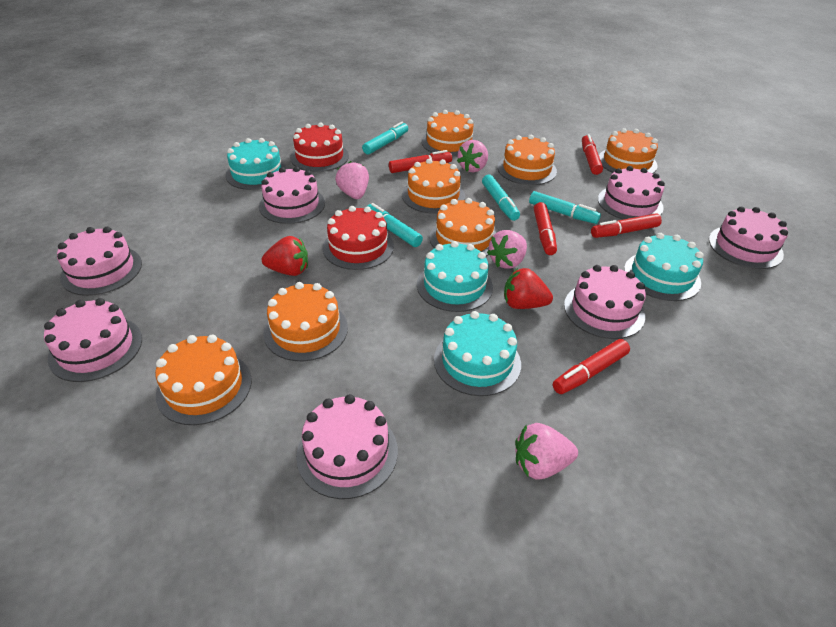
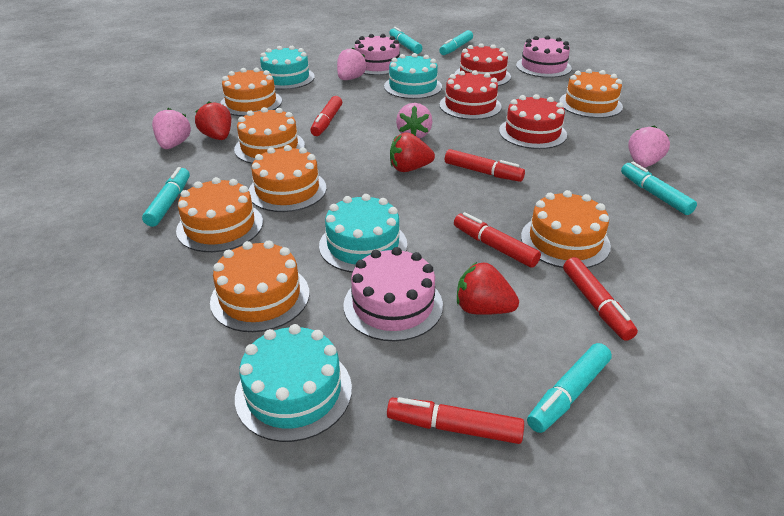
pink cake: 7 -> 3
red cake: 2 -> 3
red strawberry: 2 -> 3
turquoise marker: 4 -> 5

